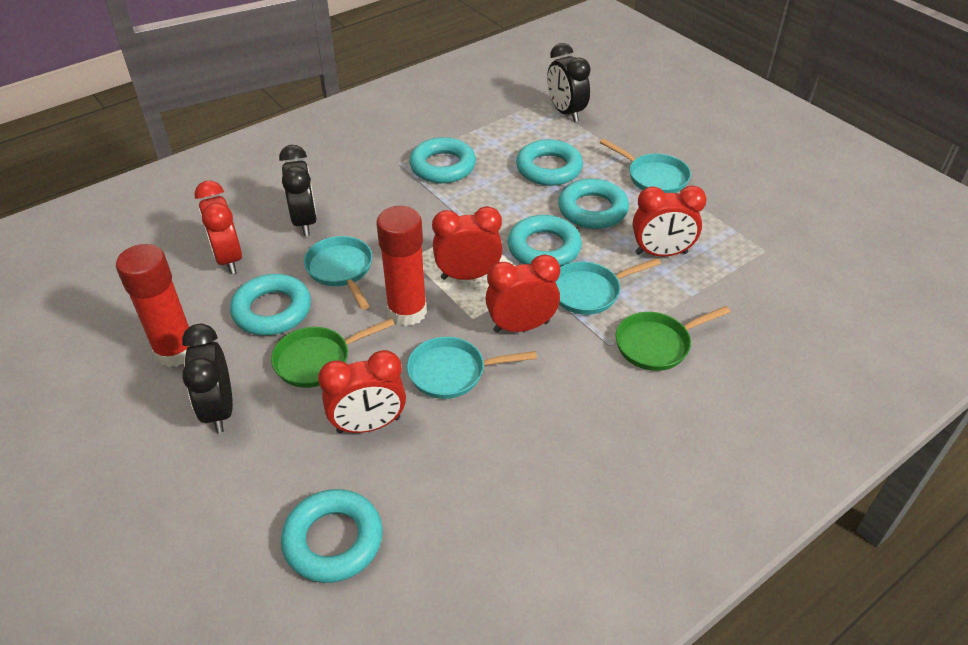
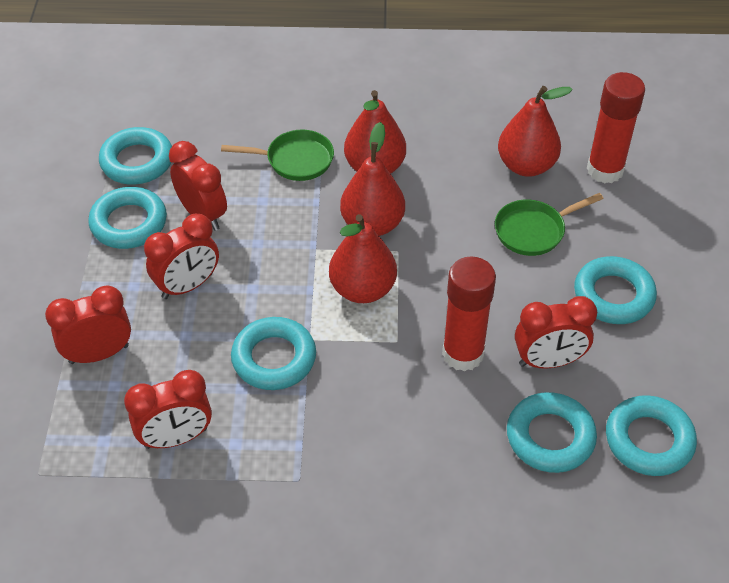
black clock: 3 -> 0
red pear: 0 -> 4
turquoise pan: 4 -> 0

